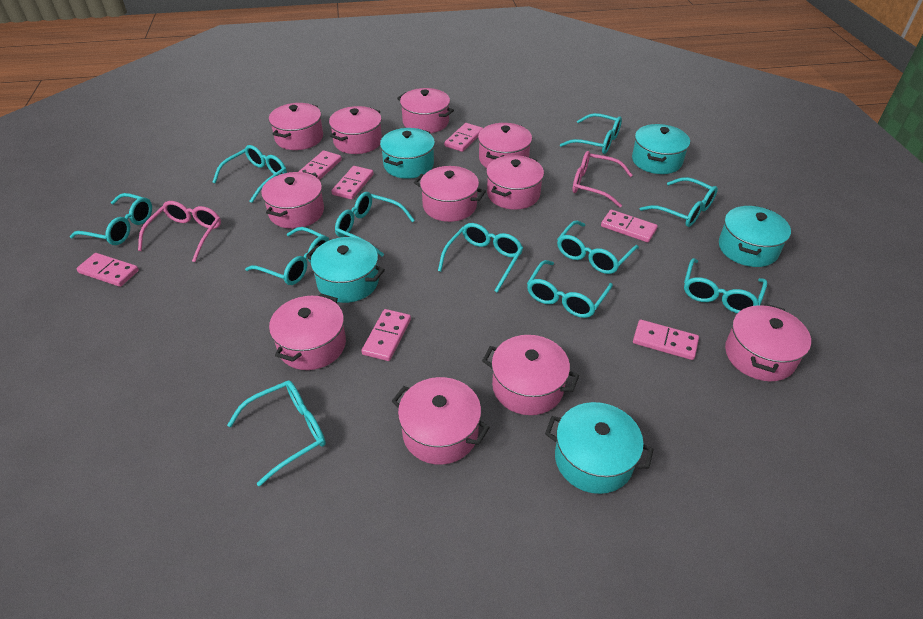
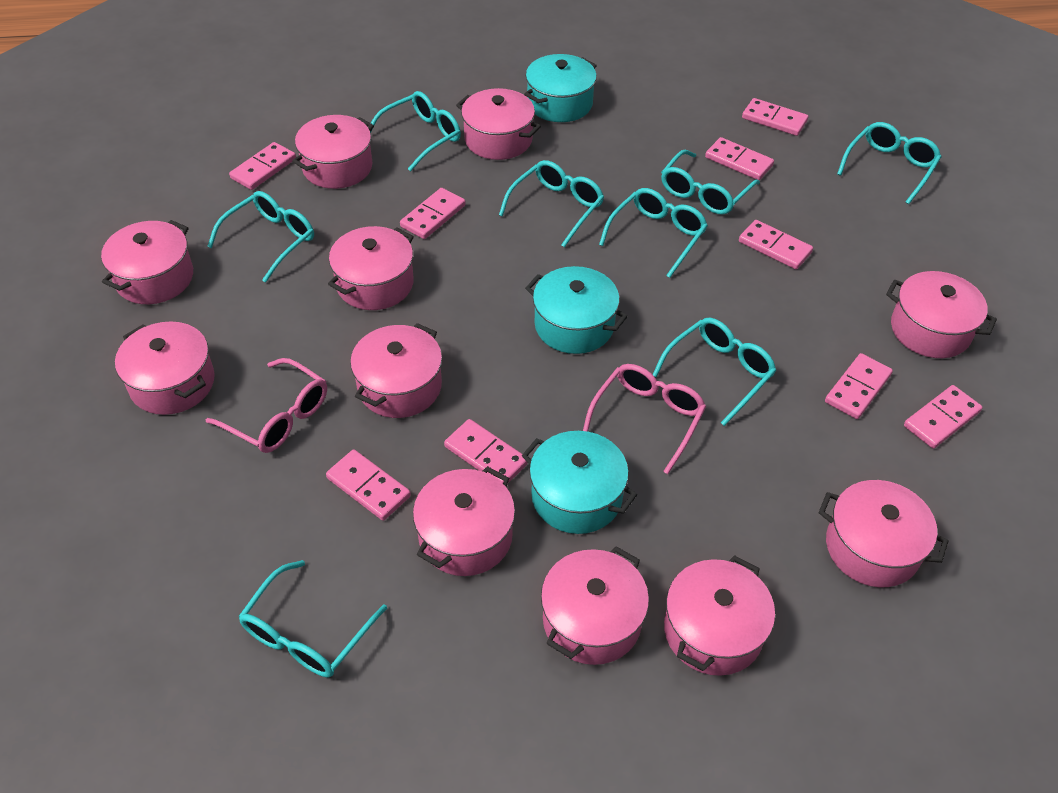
pink domino: 7 -> 9
turquoise glasses: 11 -> 8
turquoise pot: 5 -> 3

